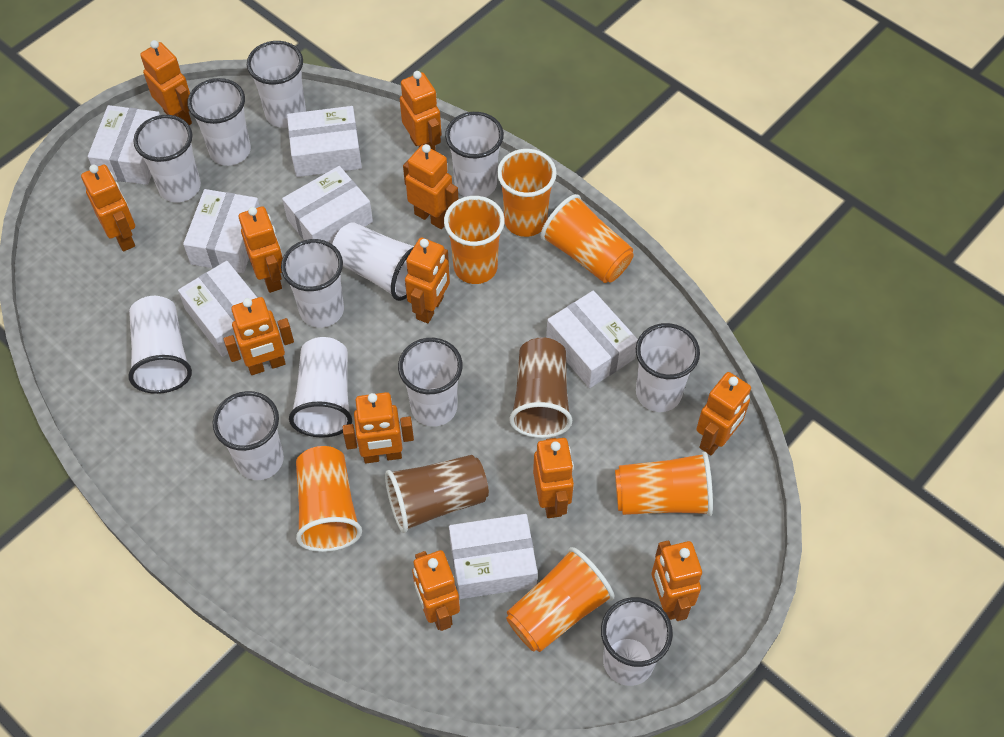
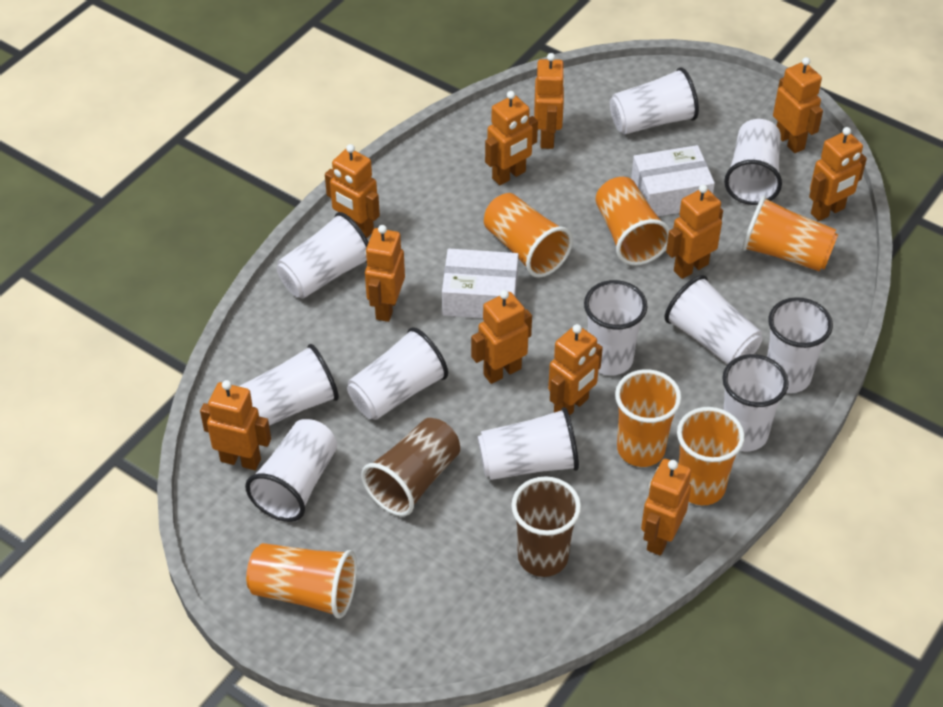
orange robot: 12 -> 11
white box: 7 -> 2
white cup: 12 -> 11

